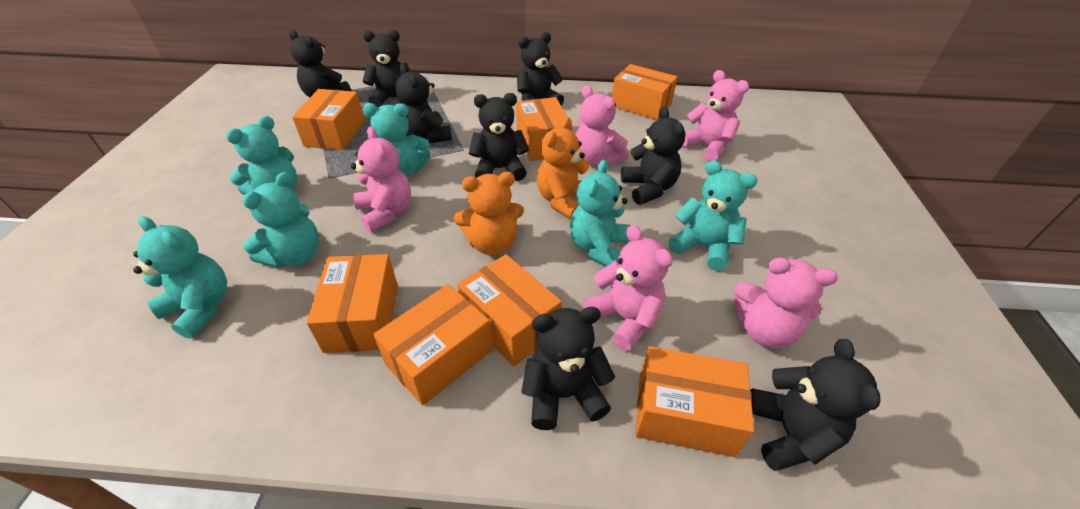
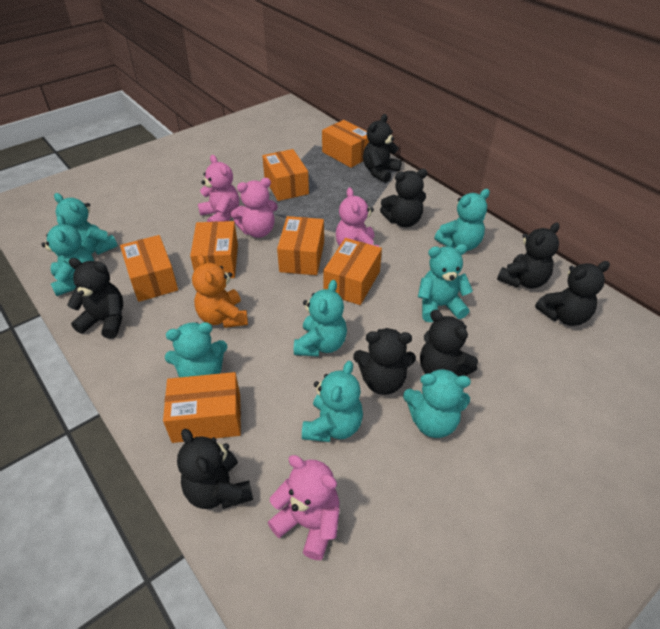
orange teddy bear: 2 -> 1
pink teddy bear: 5 -> 4
turquoise teddy bear: 6 -> 8

